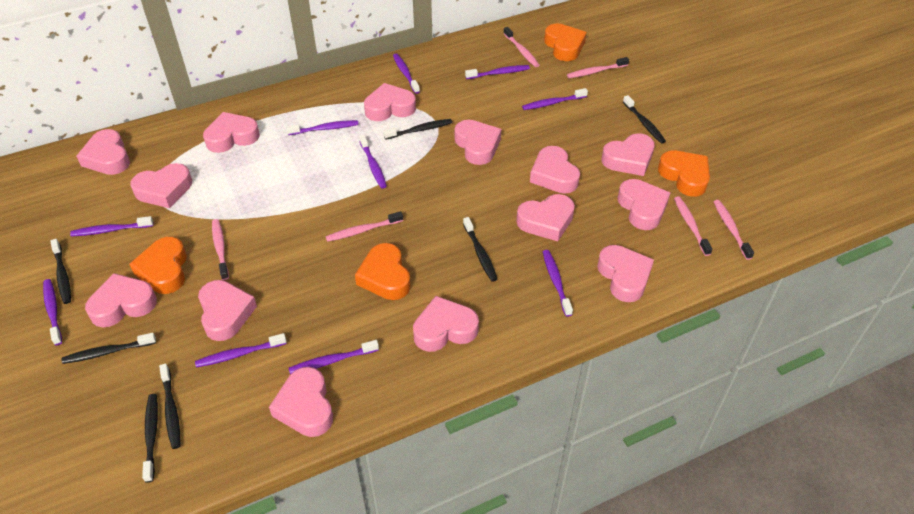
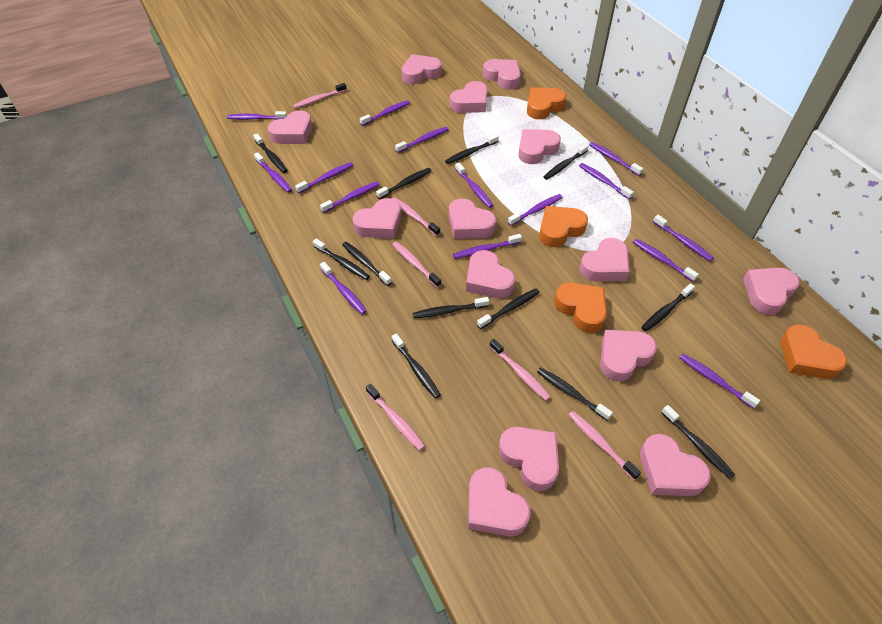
black toothbrush: 7 -> 12
purple toothbrush: 10 -> 15

